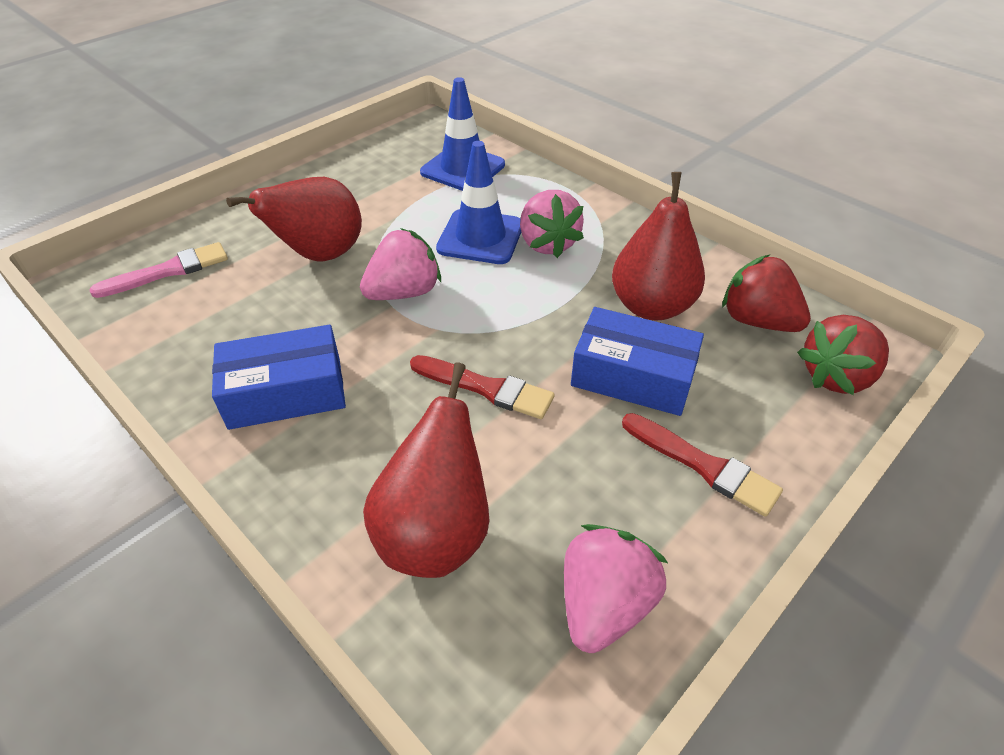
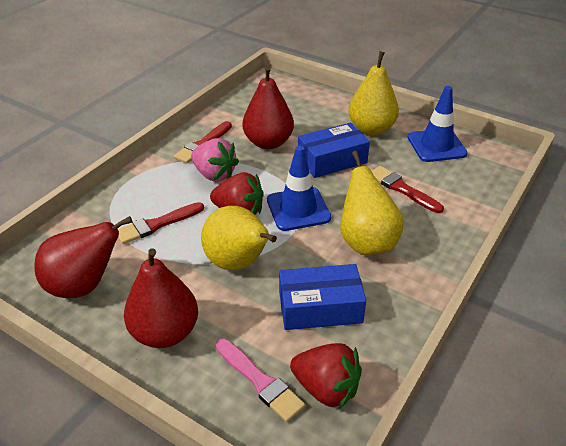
pink strawberry: 3 -> 1
red brush: 2 -> 3
yellow pear: 0 -> 3

